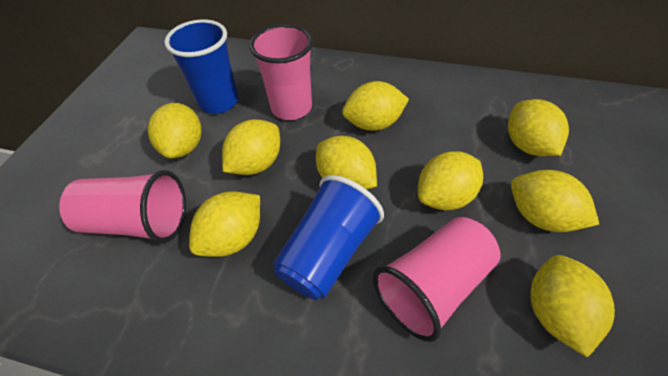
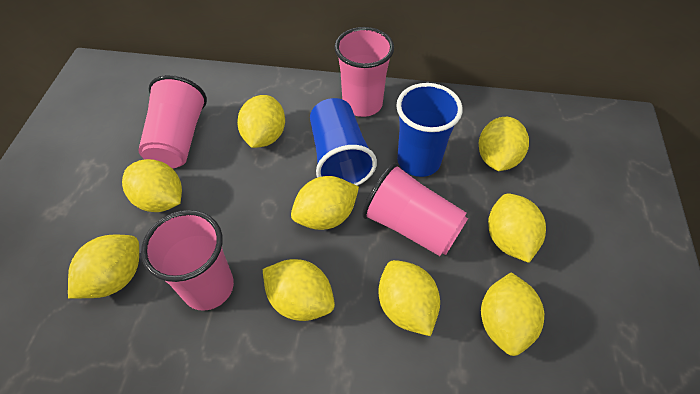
pink cup: 3 -> 4

